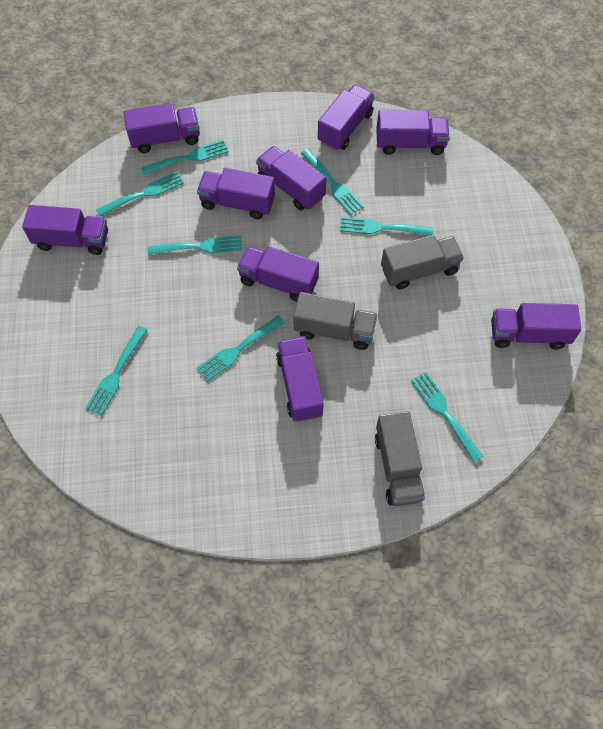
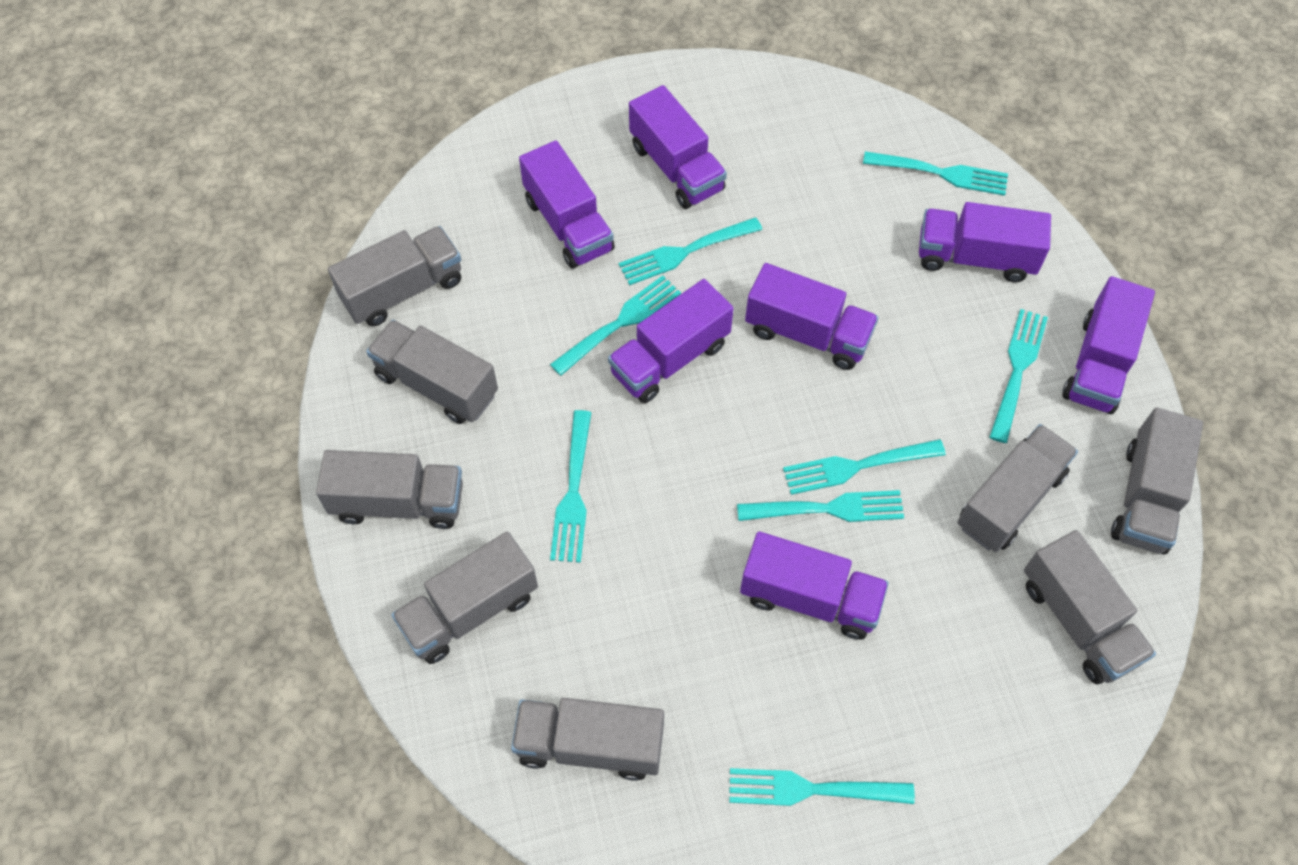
grey truck: 3 -> 8
purple truck: 9 -> 7

